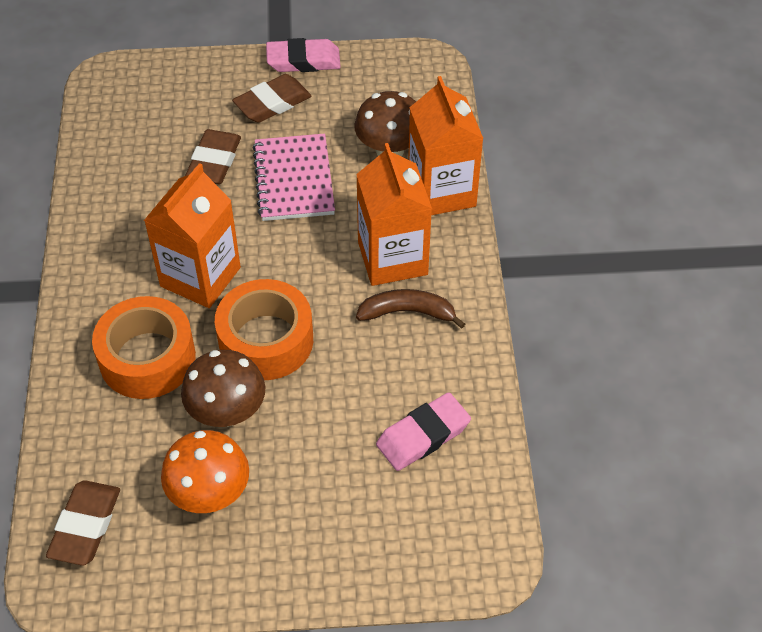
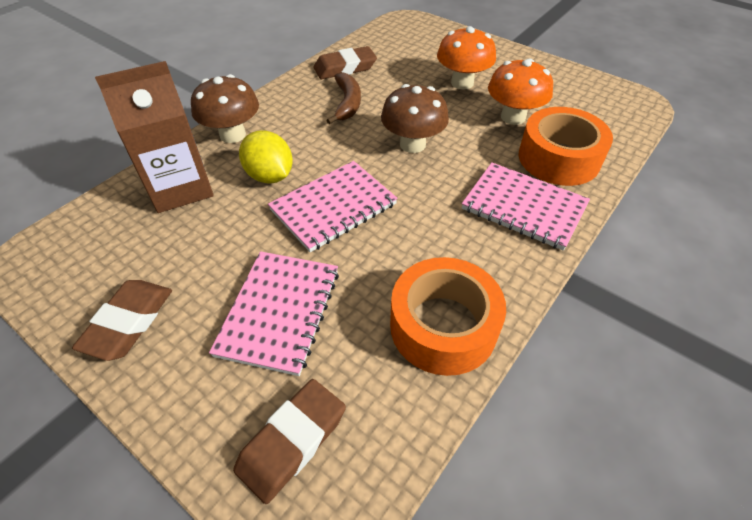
brown carton: 0 -> 1
orange carton: 3 -> 0
orange mushroom: 1 -> 2
pink eraser: 2 -> 0
pink notebook: 1 -> 3
yellow lemon: 0 -> 1

